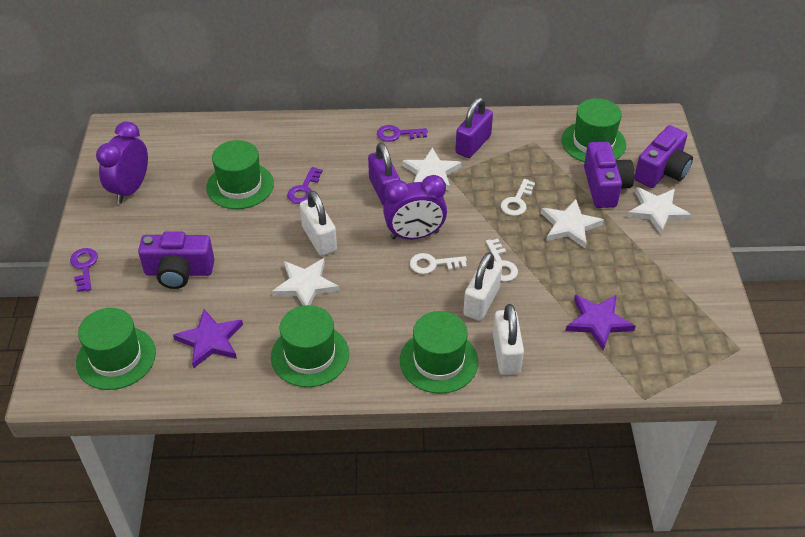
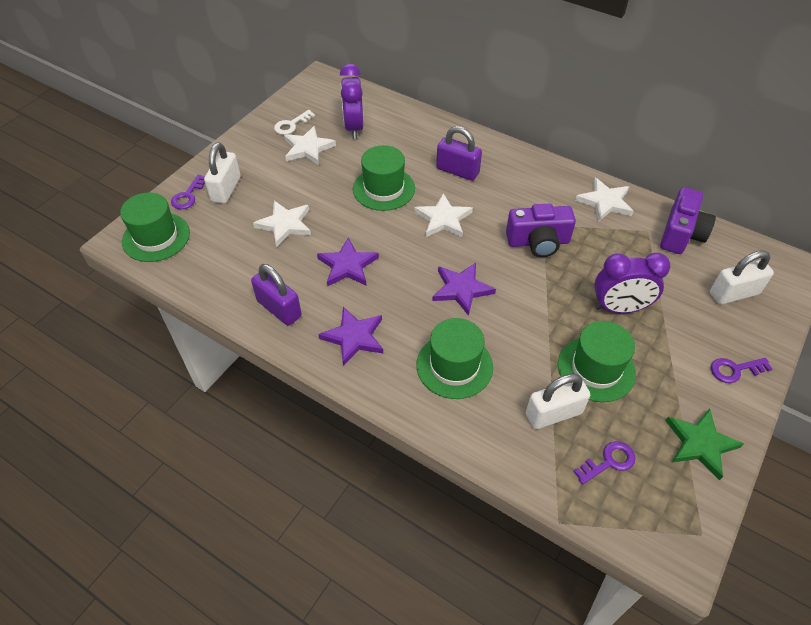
green hat: 5 -> 4
green star: 0 -> 1
purple camera: 3 -> 2
purple star: 2 -> 3
white key: 3 -> 1

